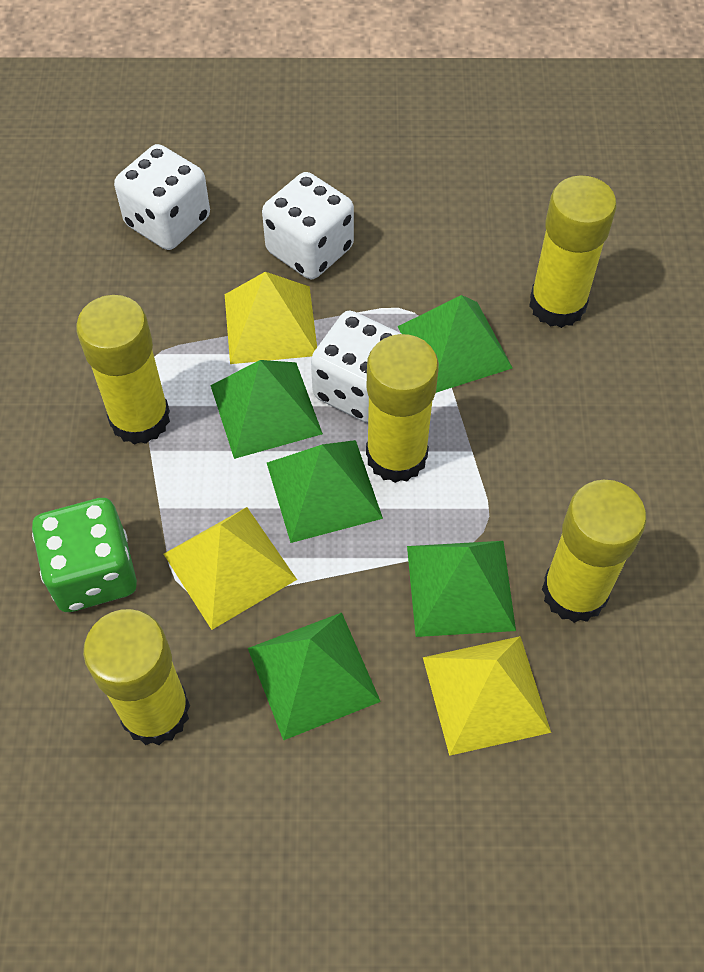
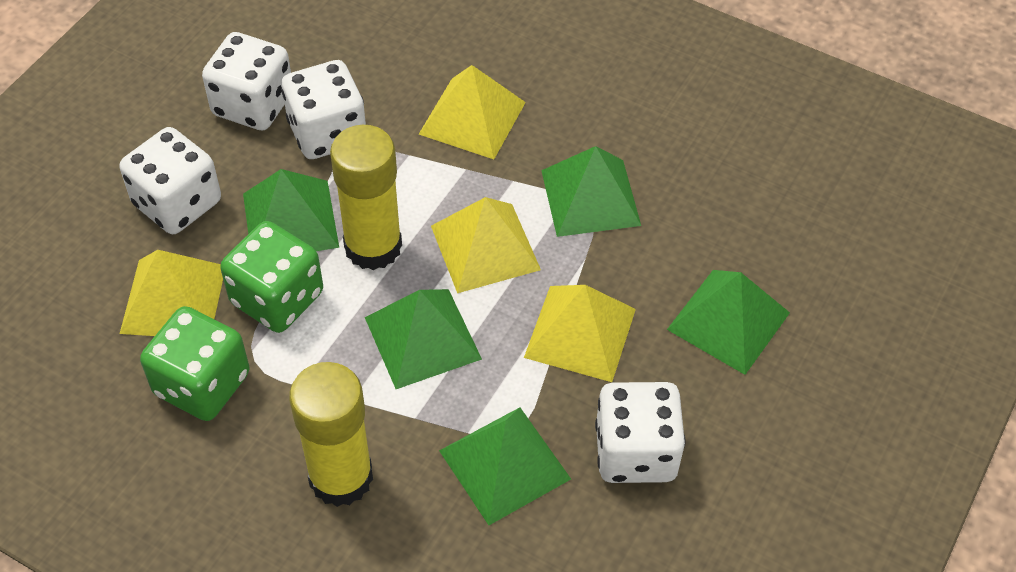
green dice: 1 -> 2
white dice: 3 -> 4
yellow glue stick: 5 -> 2
yellow pyramid: 3 -> 4

